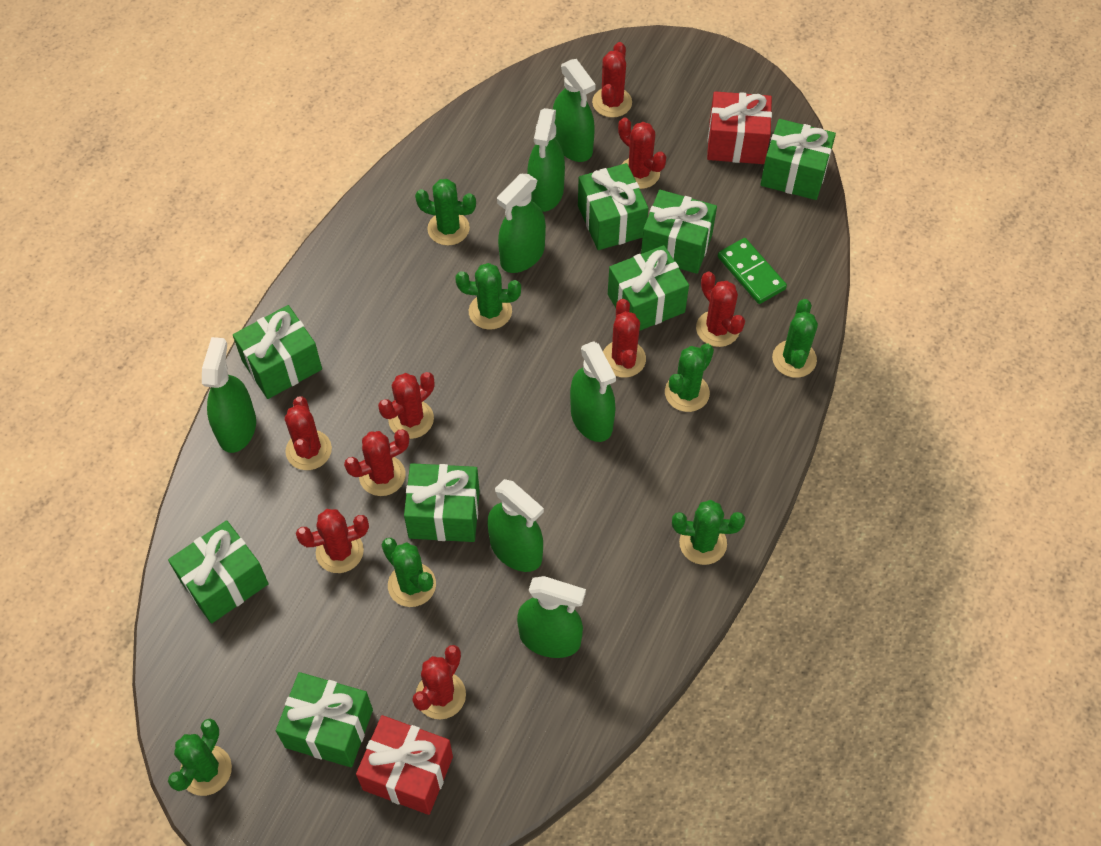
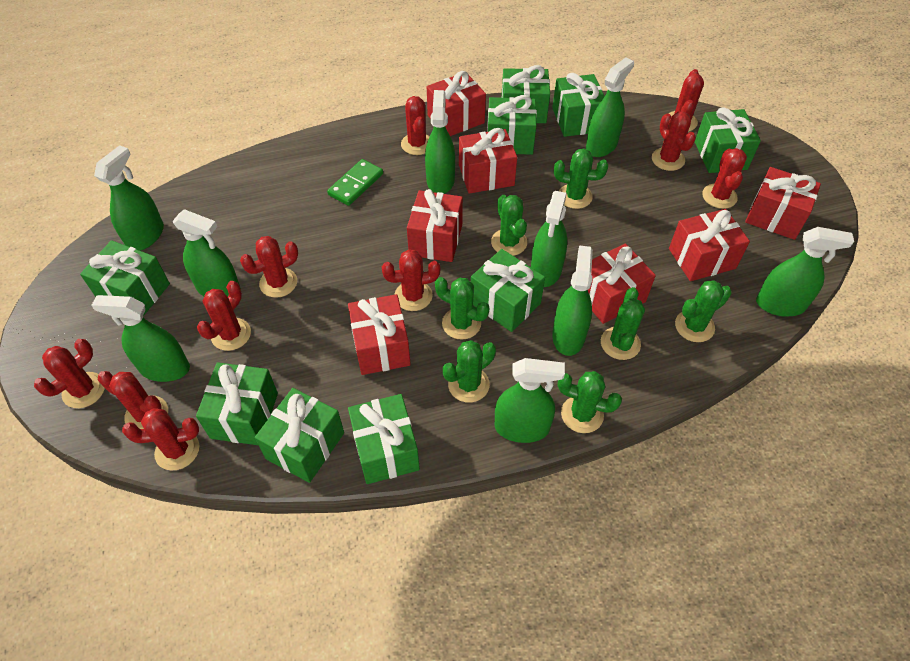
green gift: 8 -> 9
green spray bottle: 7 -> 9
red cactus: 9 -> 10
red gift: 2 -> 7

